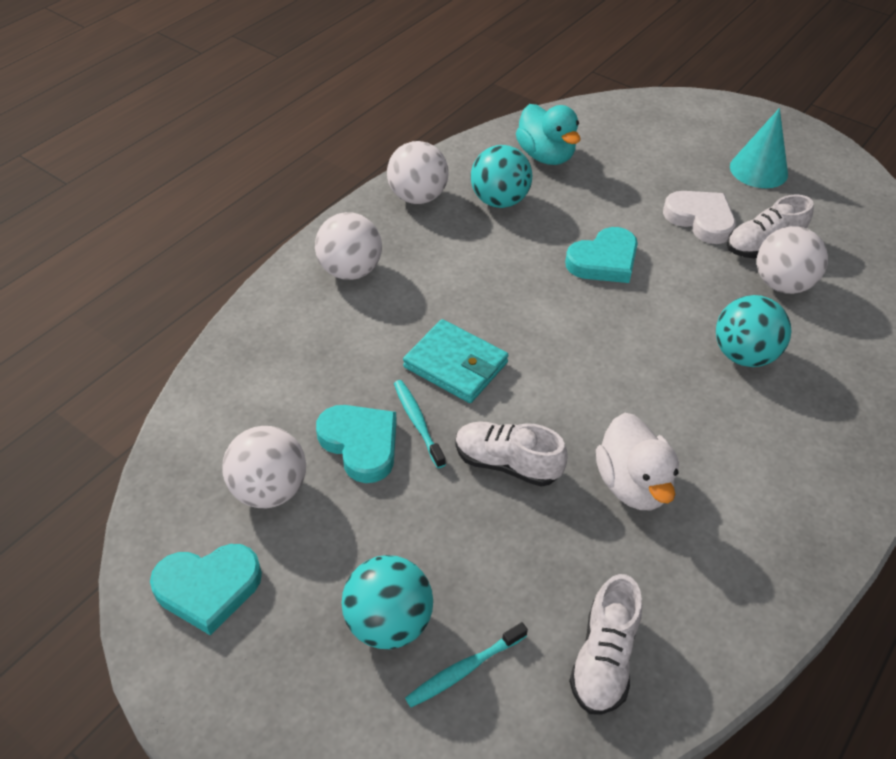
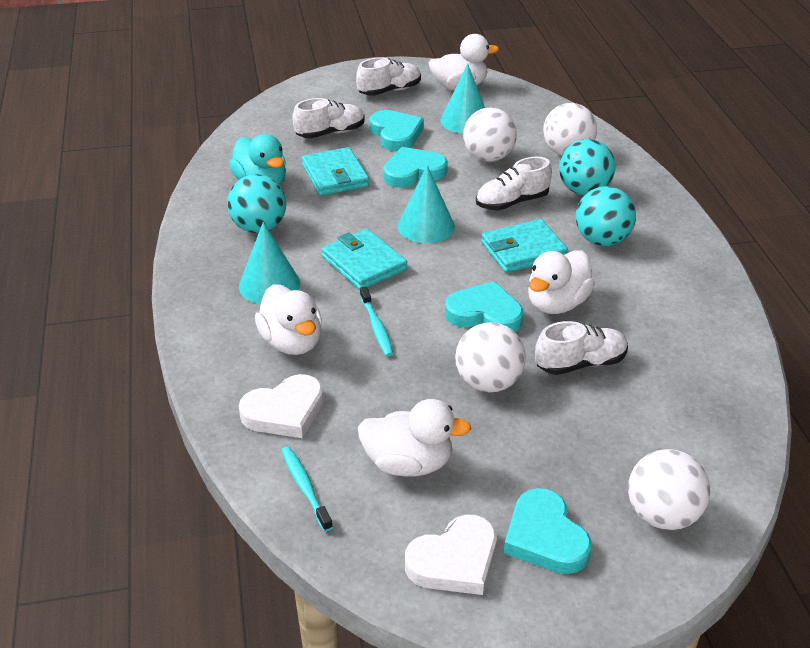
turquoise cone: 1 -> 3
turquoise heart: 3 -> 4
turquoise wallet: 1 -> 3
white duck: 1 -> 4
white heart: 1 -> 2
white shoe: 3 -> 4

